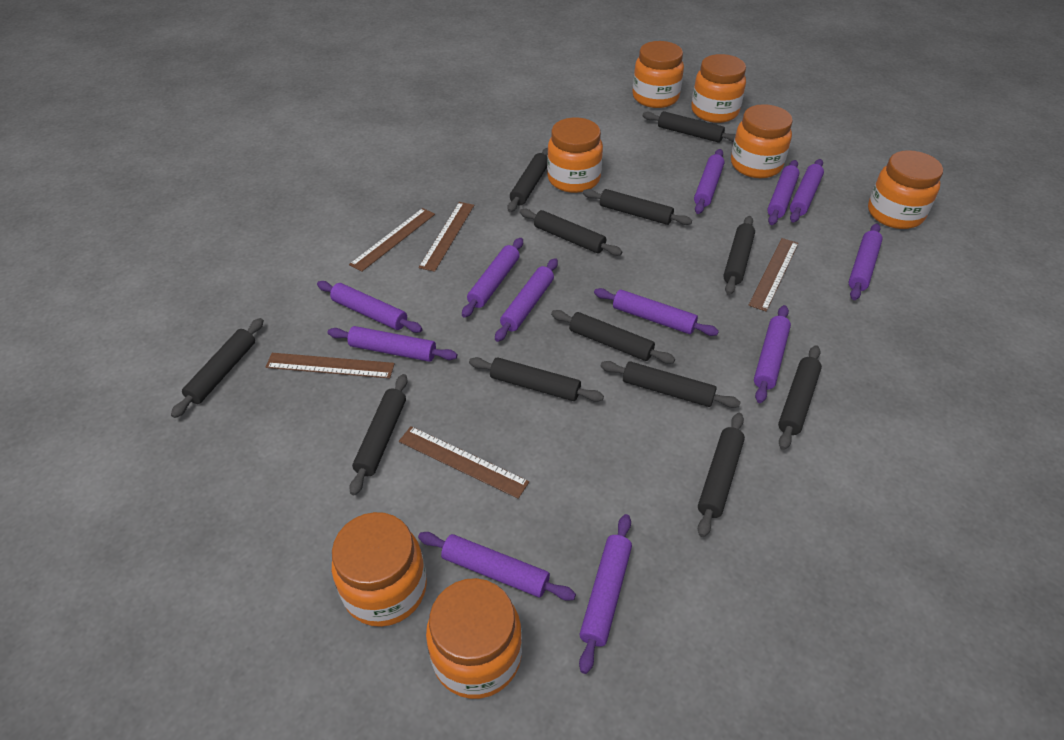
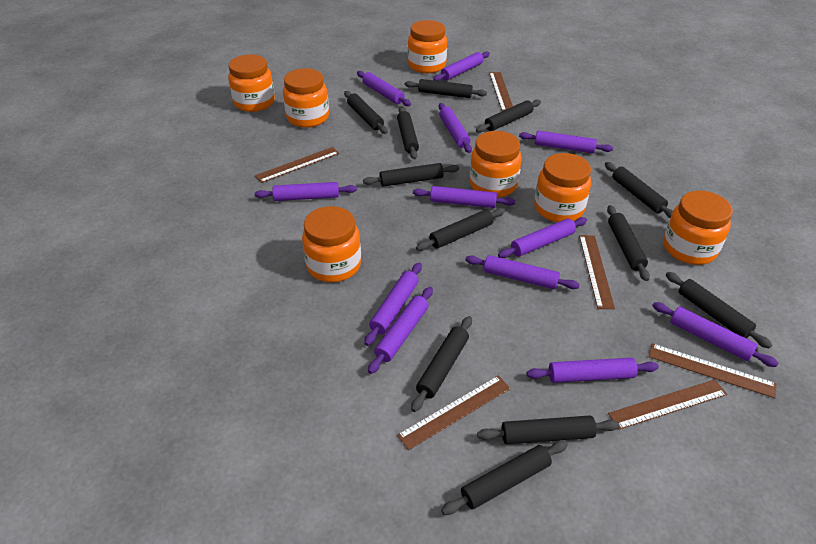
brown ruler: 5 -> 6

